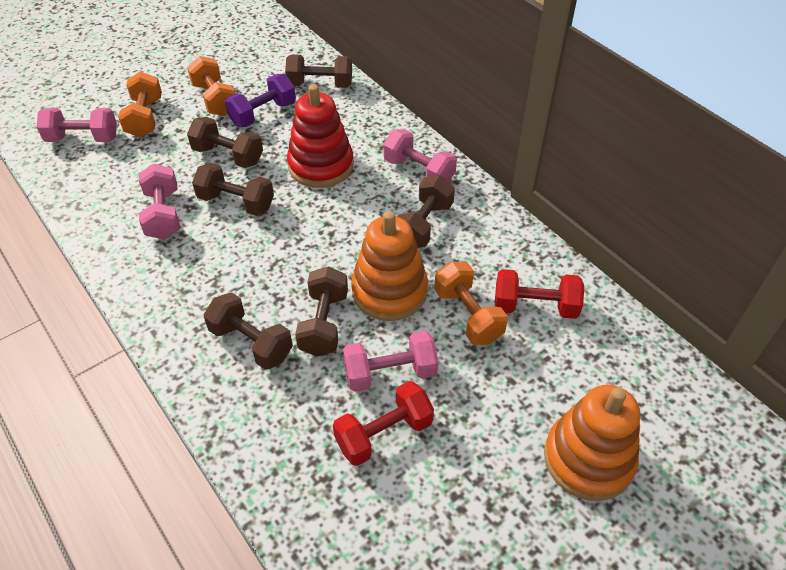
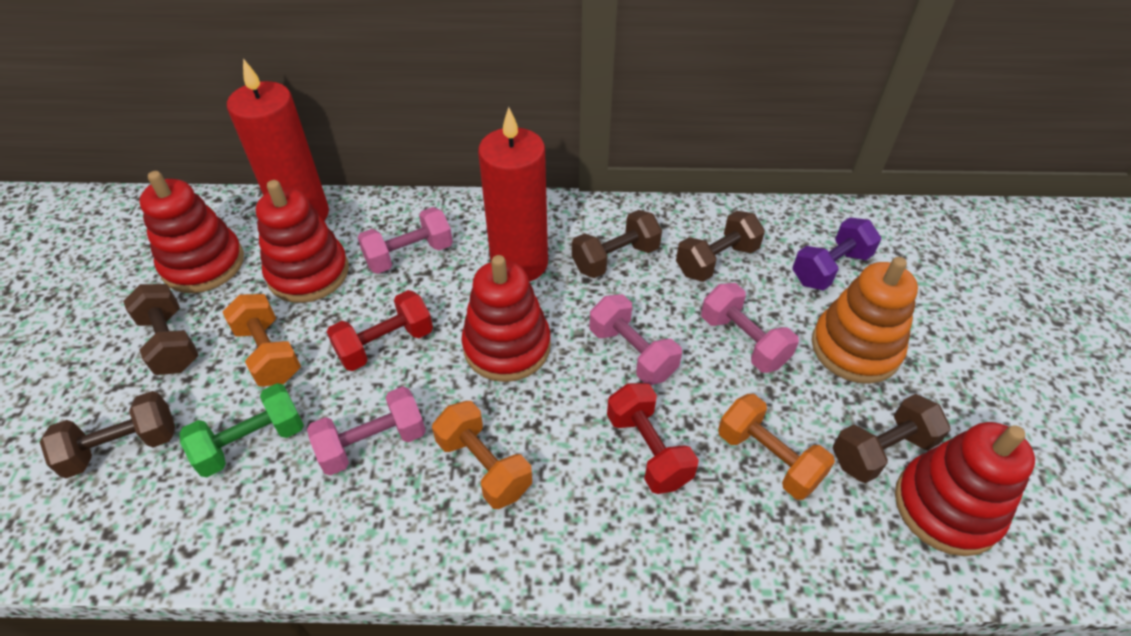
brown dumbbell: 6 -> 5
green dumbbell: 0 -> 1
orange stacking toy: 2 -> 1
red candle: 0 -> 2
red stacking toy: 1 -> 4

